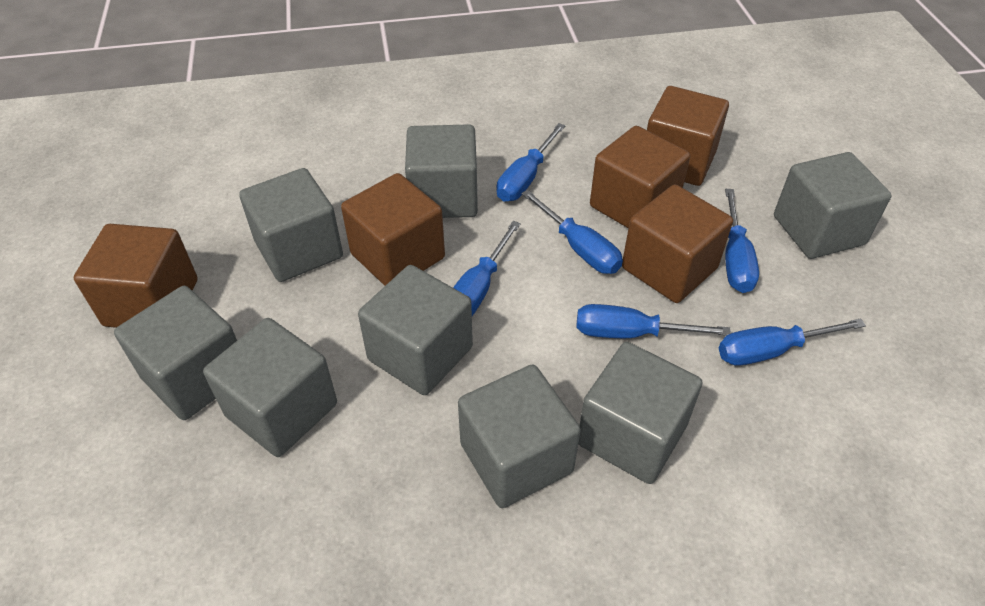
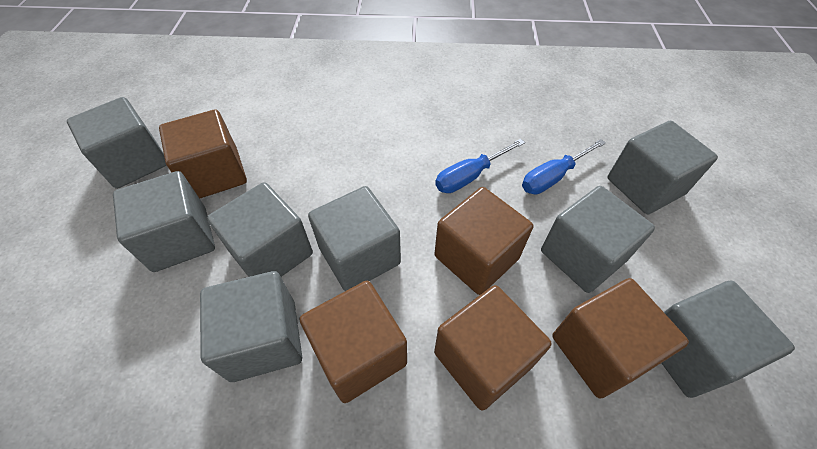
blue screwdriver: 6 -> 2

